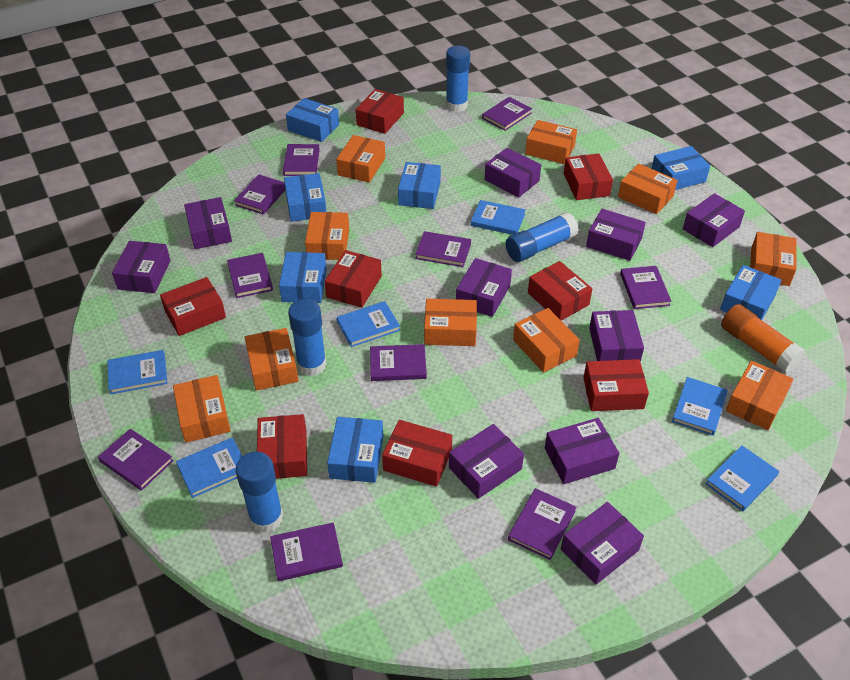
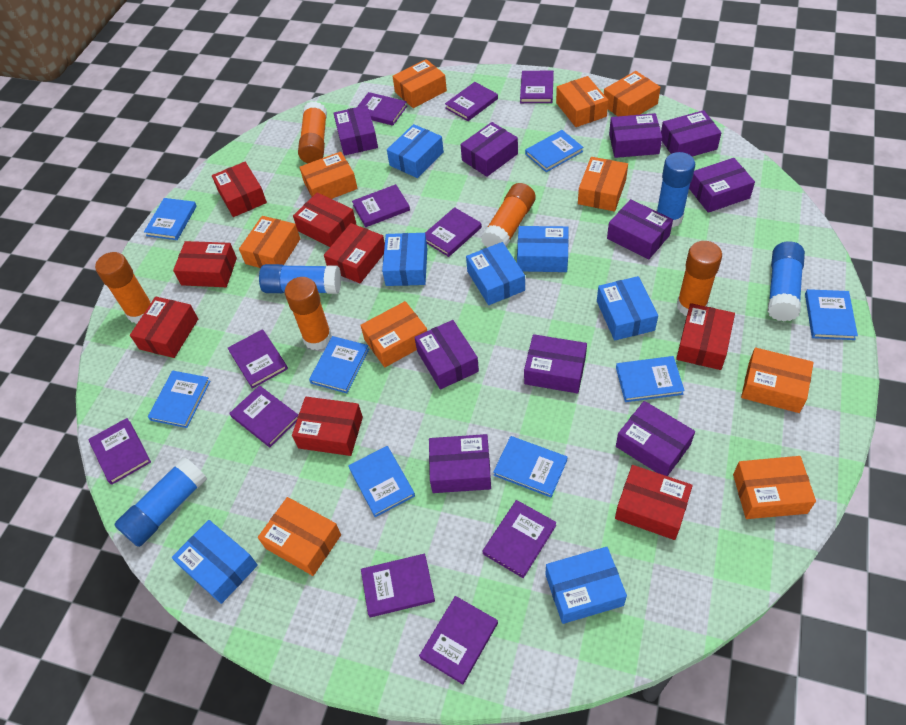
blue book: 6 -> 8
orange glue stick: 1 -> 5
purple book: 10 -> 11

